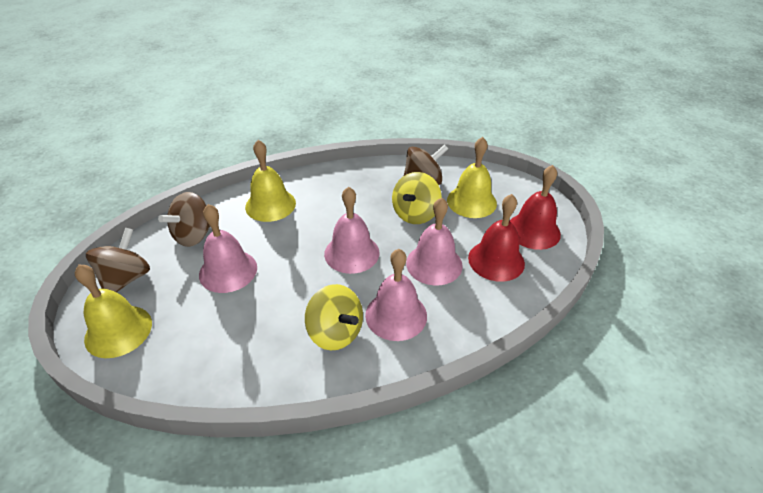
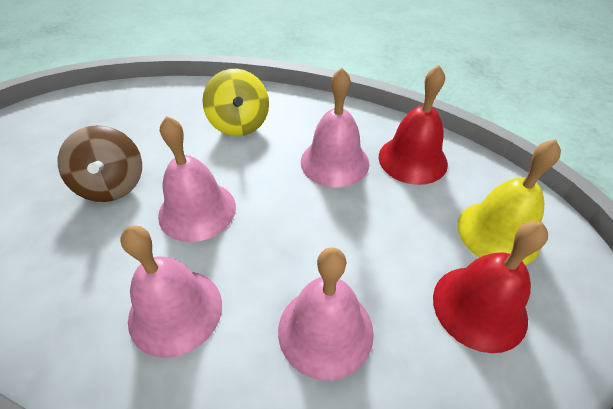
brown spinning top: 3 -> 1
yellow bell: 3 -> 1
yellow spinning top: 2 -> 1

